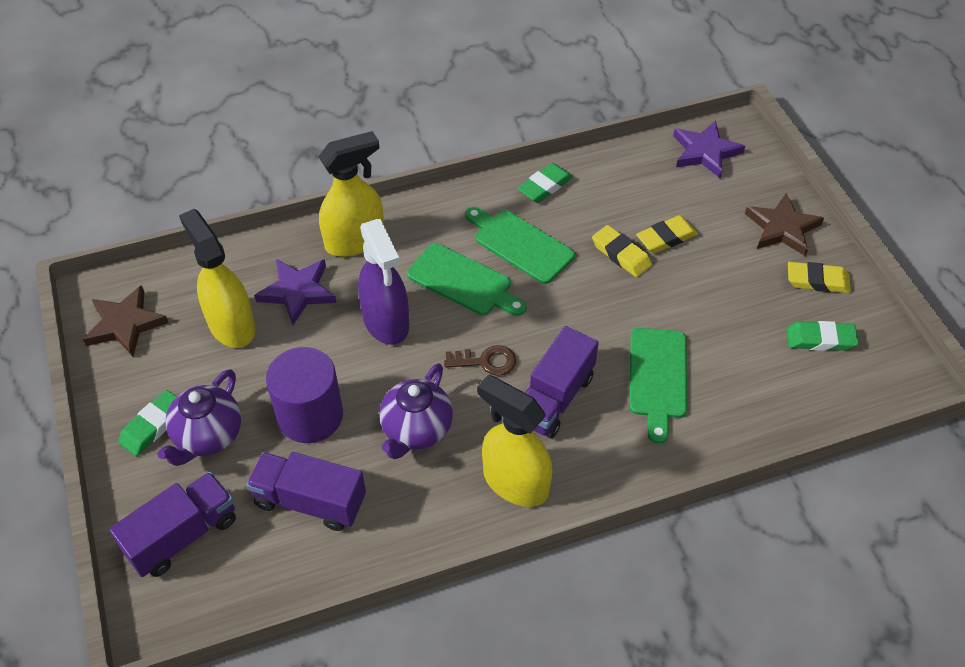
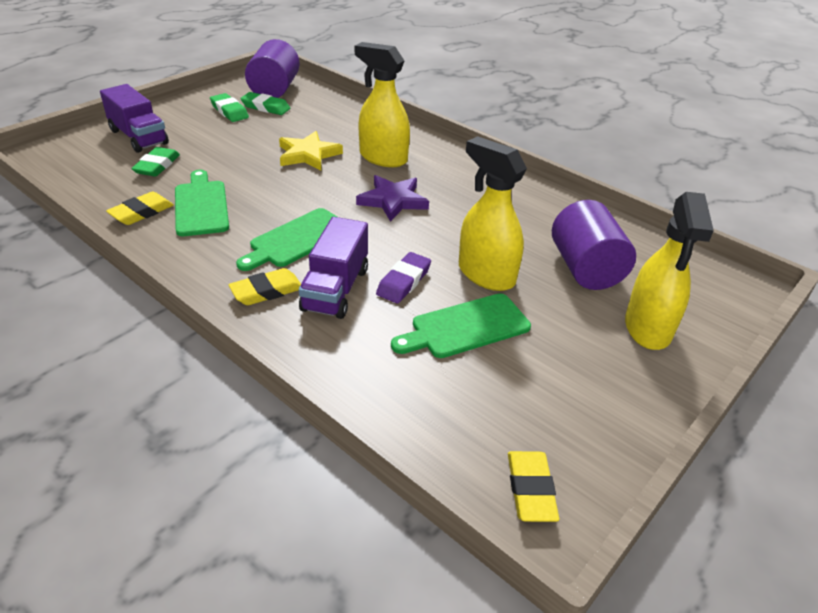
brown key: 1 -> 0
brown star: 2 -> 0
purple cylinder: 1 -> 2
purple eraser: 0 -> 1
purple spray bottle: 1 -> 0
purple star: 2 -> 1
purple teapot: 2 -> 0
purple truck: 3 -> 2
yellow star: 0 -> 1

